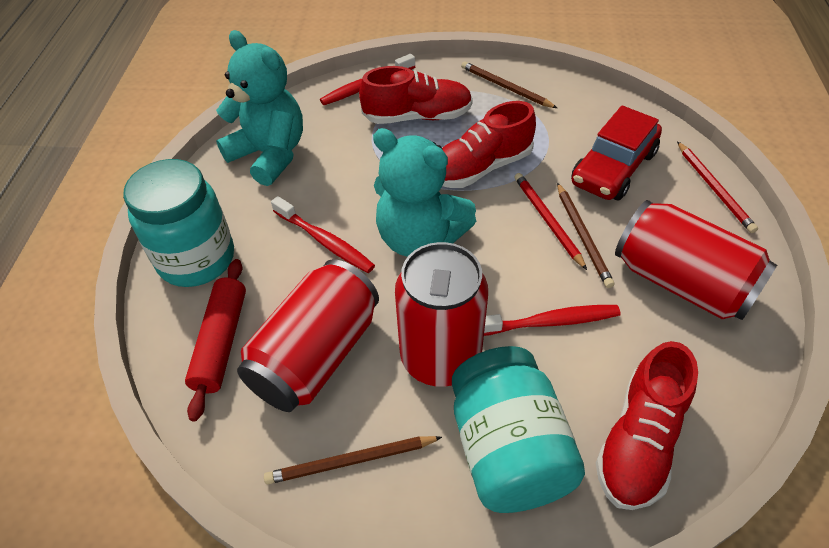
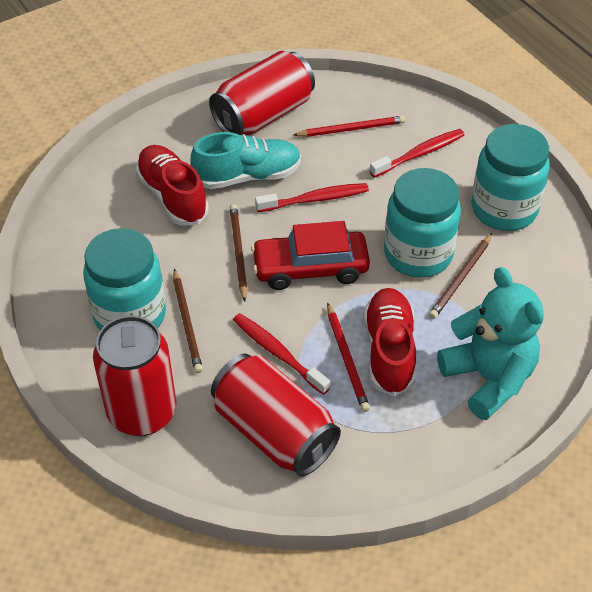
red rolling pin: 1 -> 0
red shoe: 3 -> 2
turquoise jar: 2 -> 3
turquoise shoe: 0 -> 1
turquoise teddy bear: 2 -> 1

